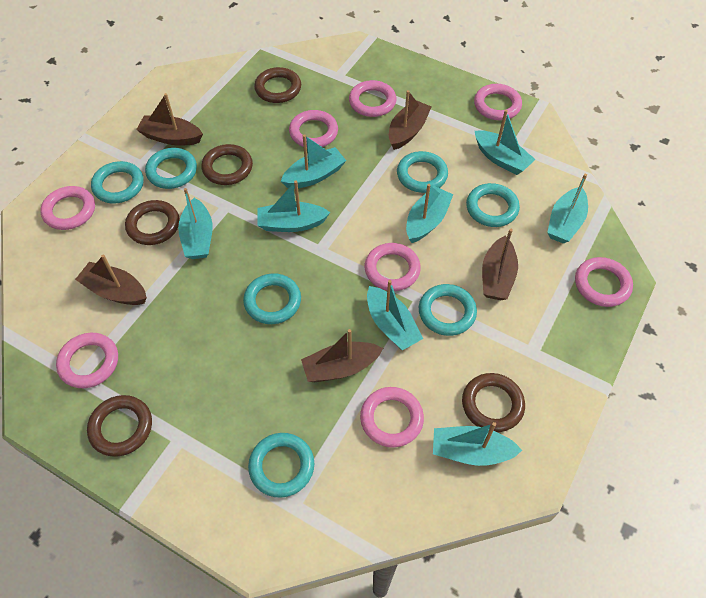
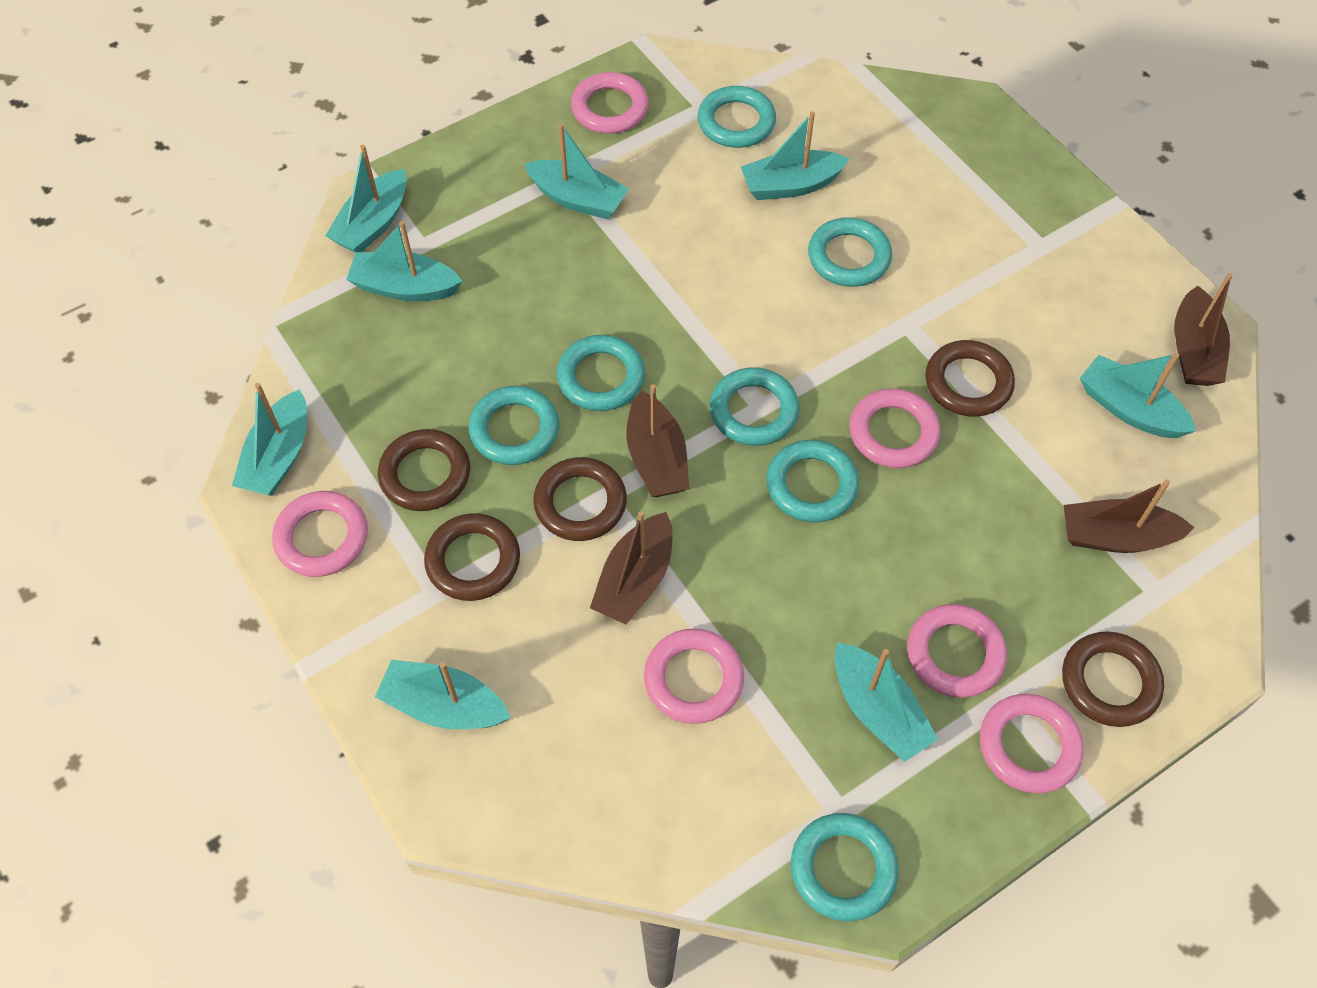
brown boat: 5 -> 4
pink ring: 8 -> 6

